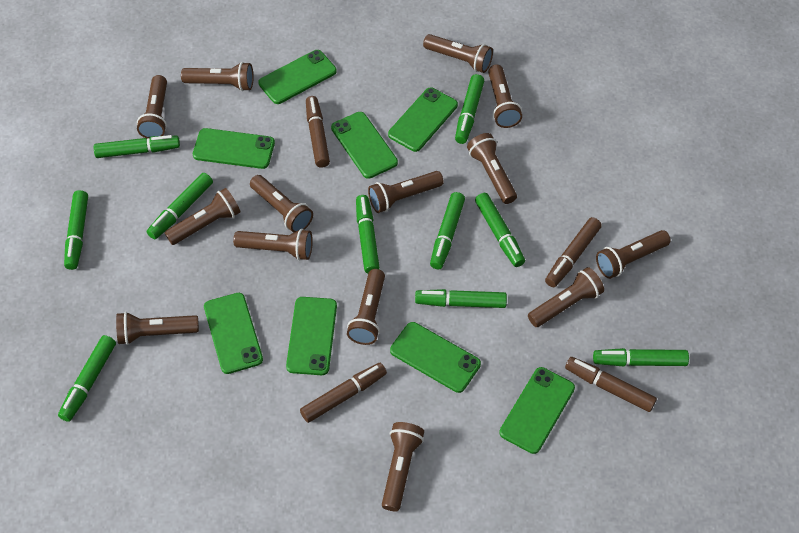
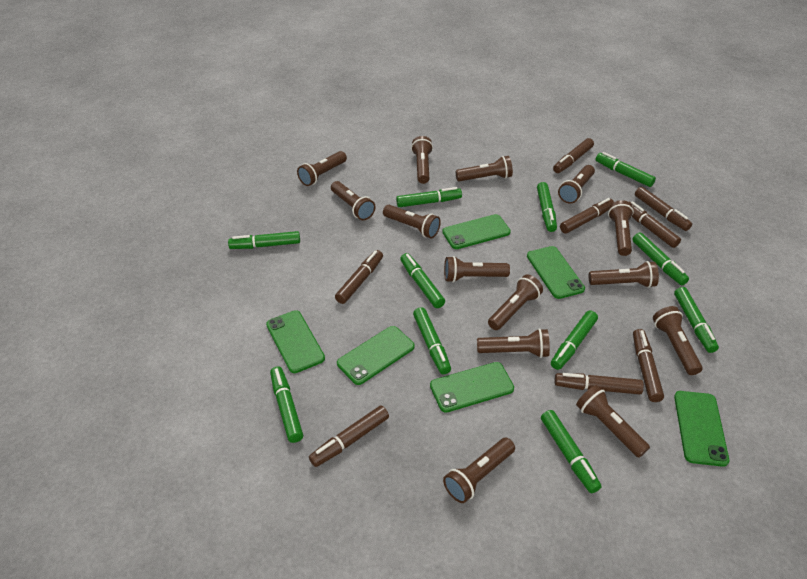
brown marker: 4 -> 8
green marker: 10 -> 11
green phone: 8 -> 6

